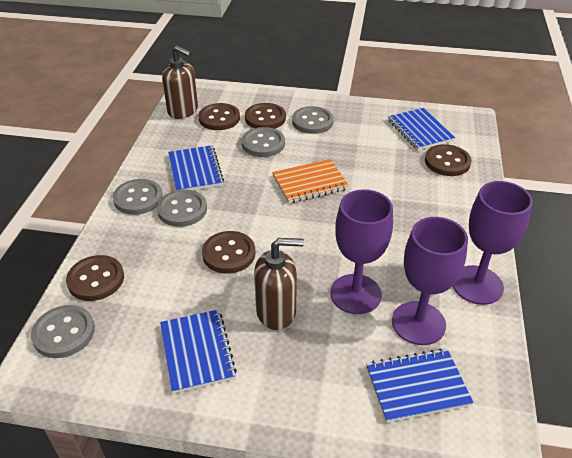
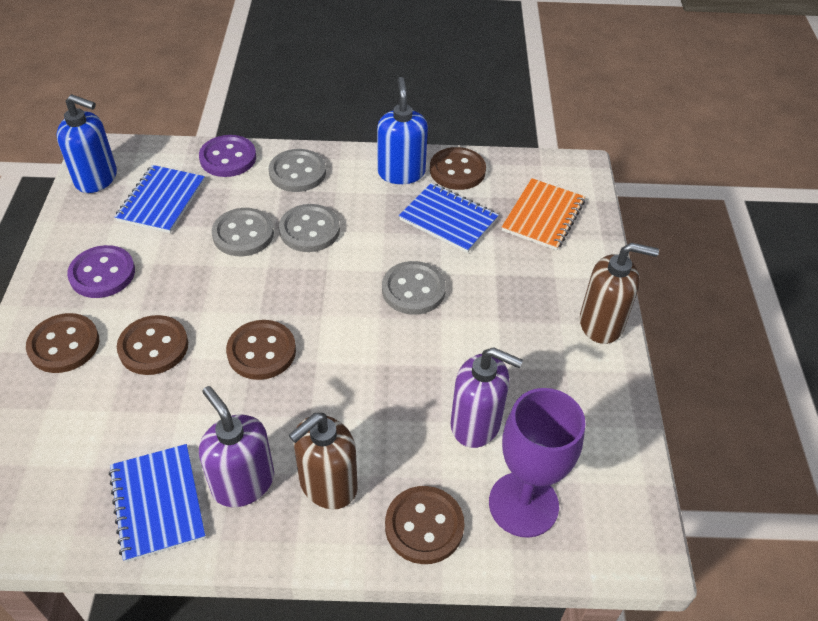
blue notebook: 4 -> 3
blue soap dispenser: 0 -> 2
grey button: 5 -> 4
purple button: 0 -> 2
purple goblet: 3 -> 1
purple soap dispenser: 0 -> 2

